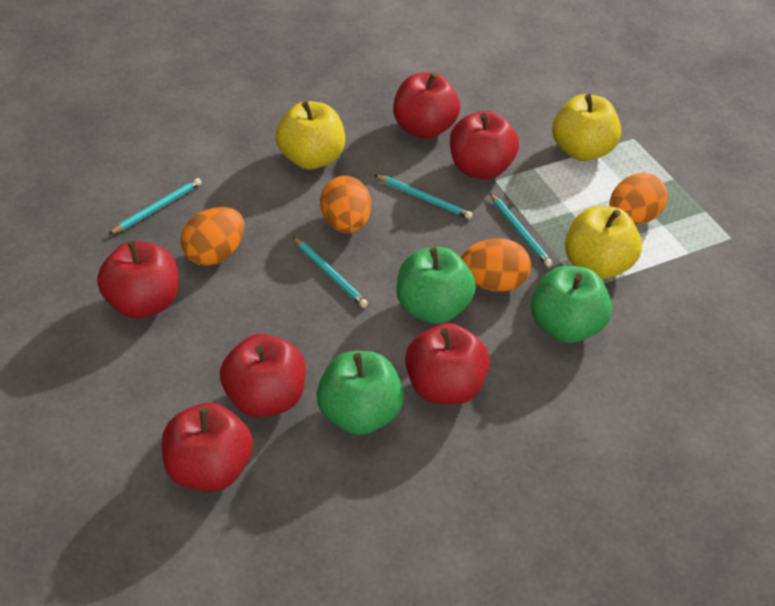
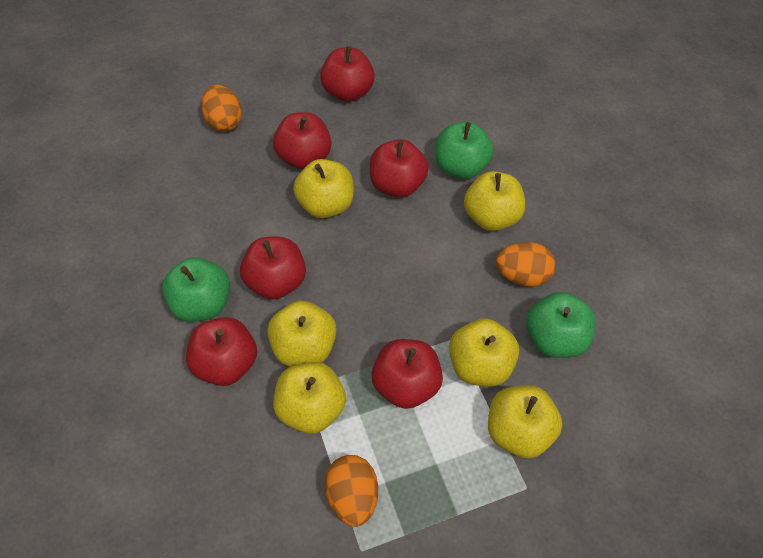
orange egg: 4 -> 3
turquoise pencil: 4 -> 0
yellow apple: 3 -> 6

